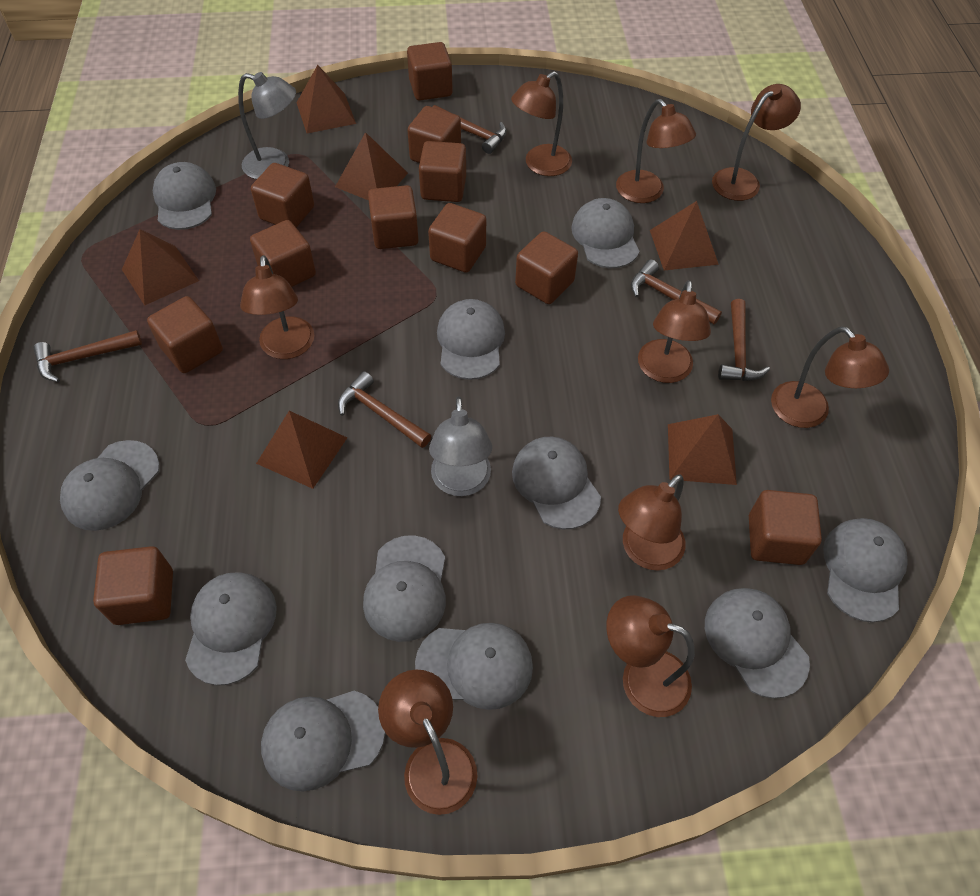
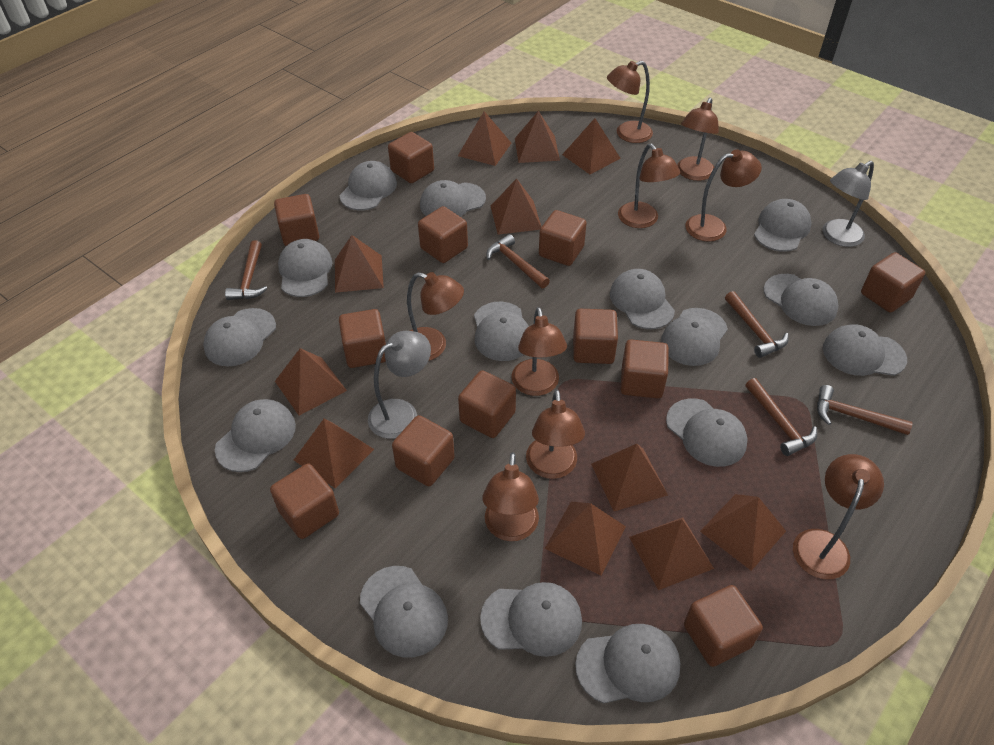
brown cube: 11 -> 12
brown pyramid: 6 -> 11
grey cap: 11 -> 15

